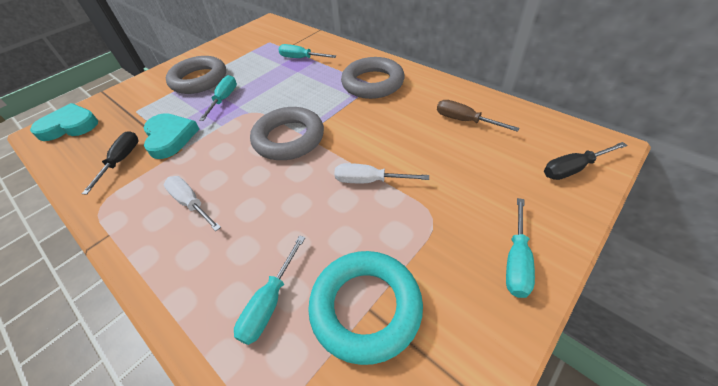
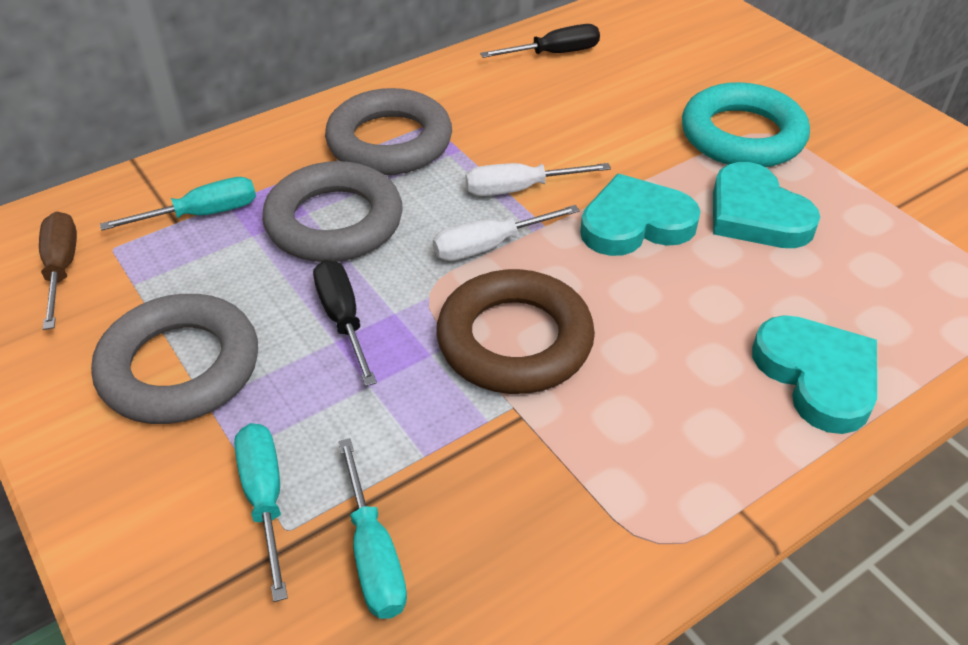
brown ring: 0 -> 1
turquoise heart: 2 -> 3
turquoise screwdriver: 4 -> 3

